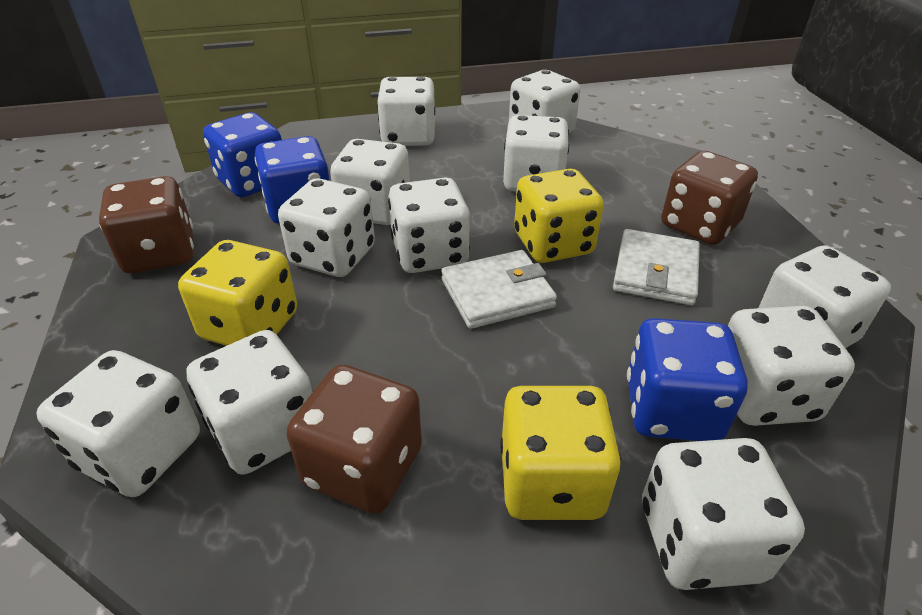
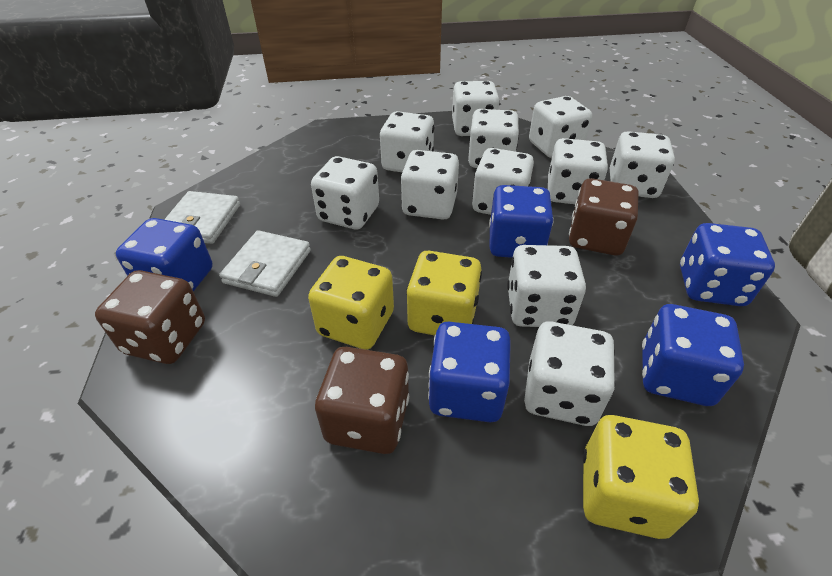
blue dice: 3 -> 5

